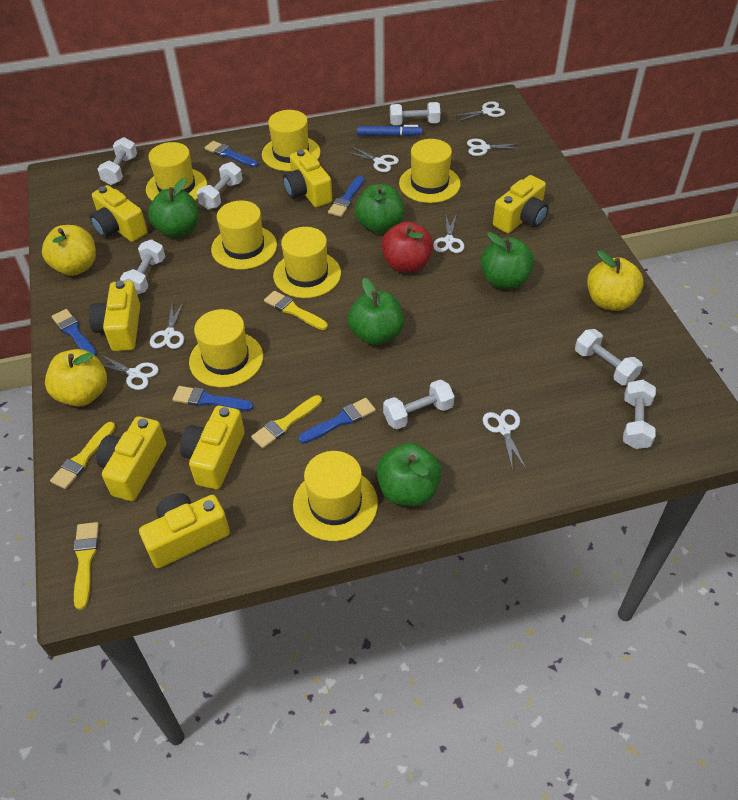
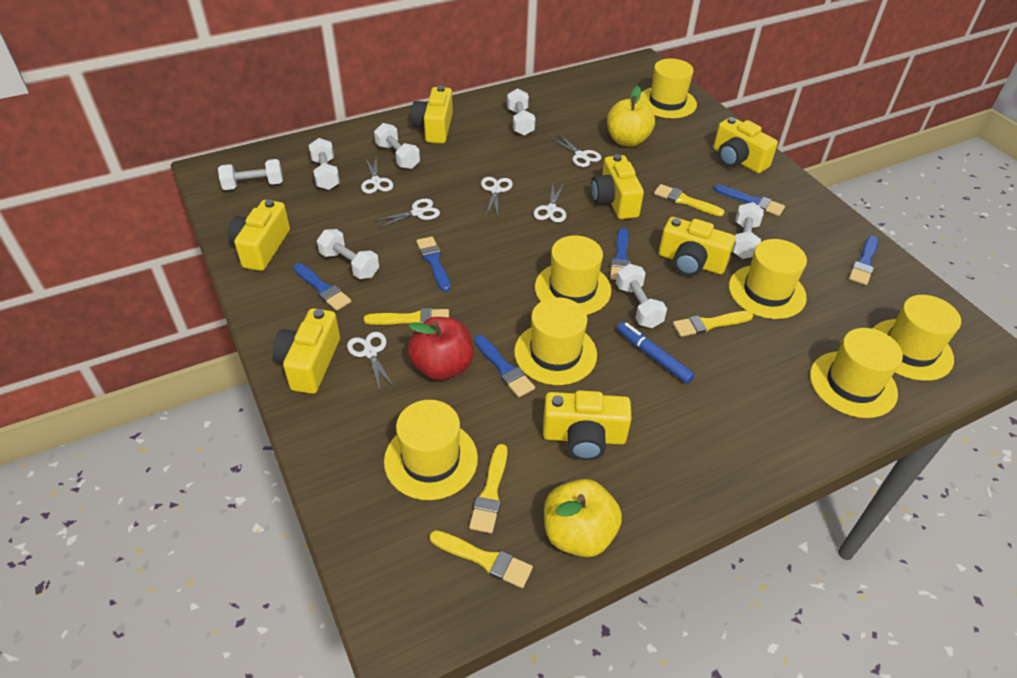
blue brush: 5 -> 6
green apple: 5 -> 0
white scissors: 7 -> 6
yellow apple: 3 -> 2
yellow brush: 4 -> 5

